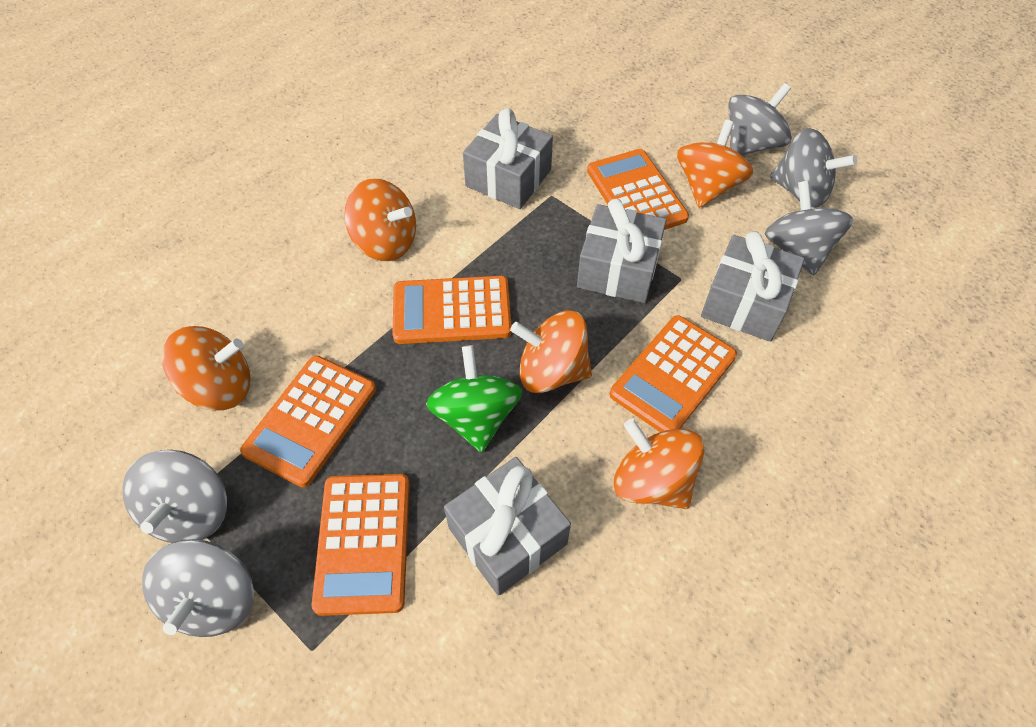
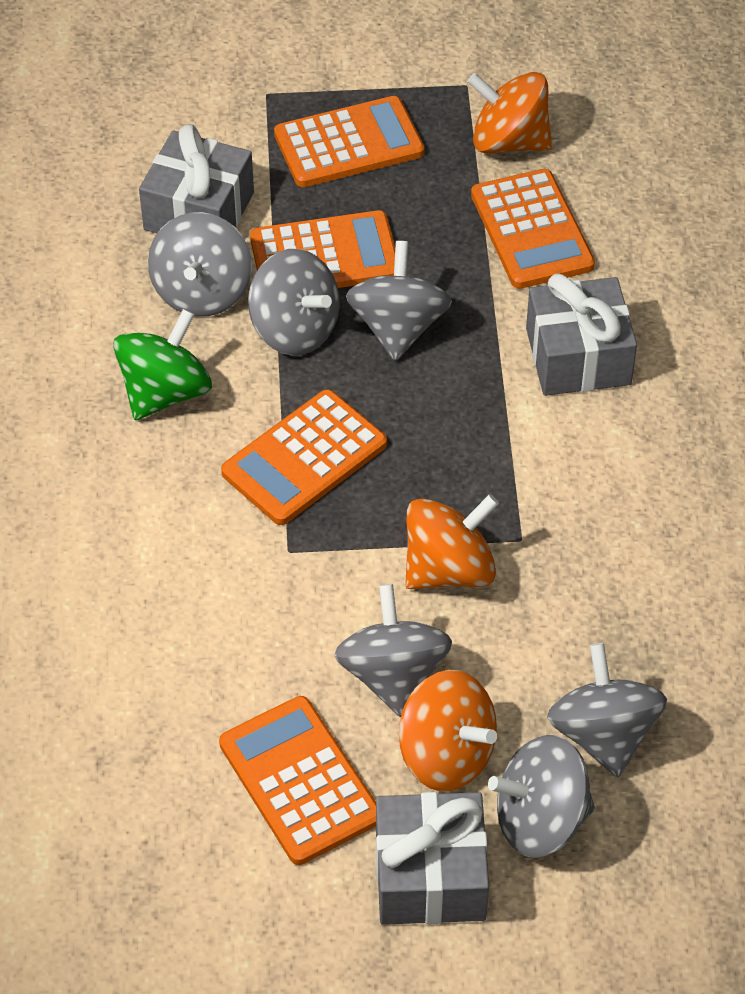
grey gift: 4 -> 3
grey spinning top: 5 -> 6
orange spinning top: 5 -> 3

